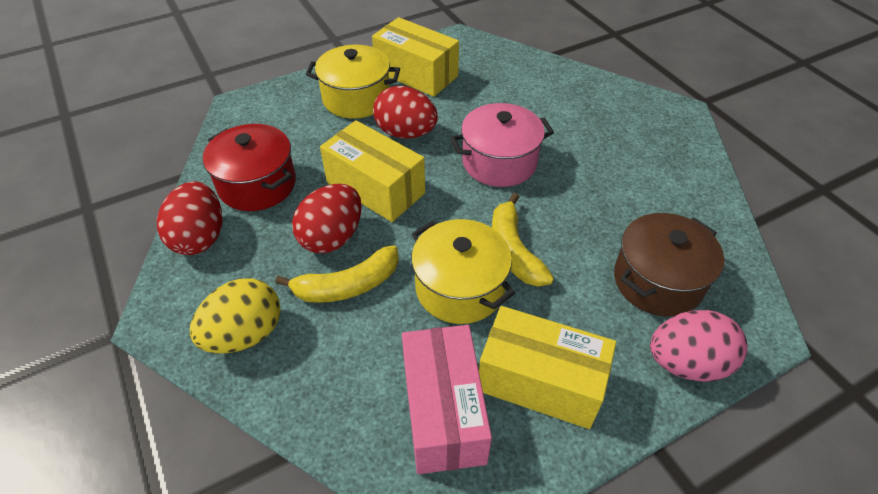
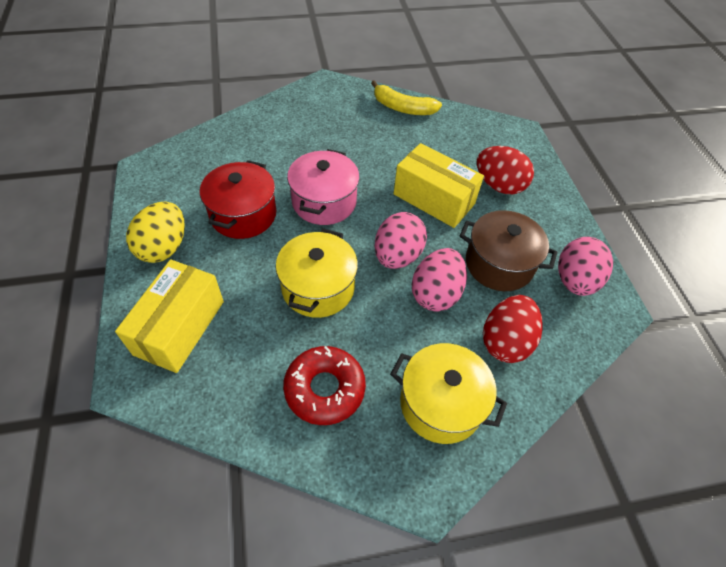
pink box: 1 -> 0
pink egg: 1 -> 3
red donut: 0 -> 1
red egg: 3 -> 2
yellow banana: 2 -> 1
yellow box: 3 -> 2

